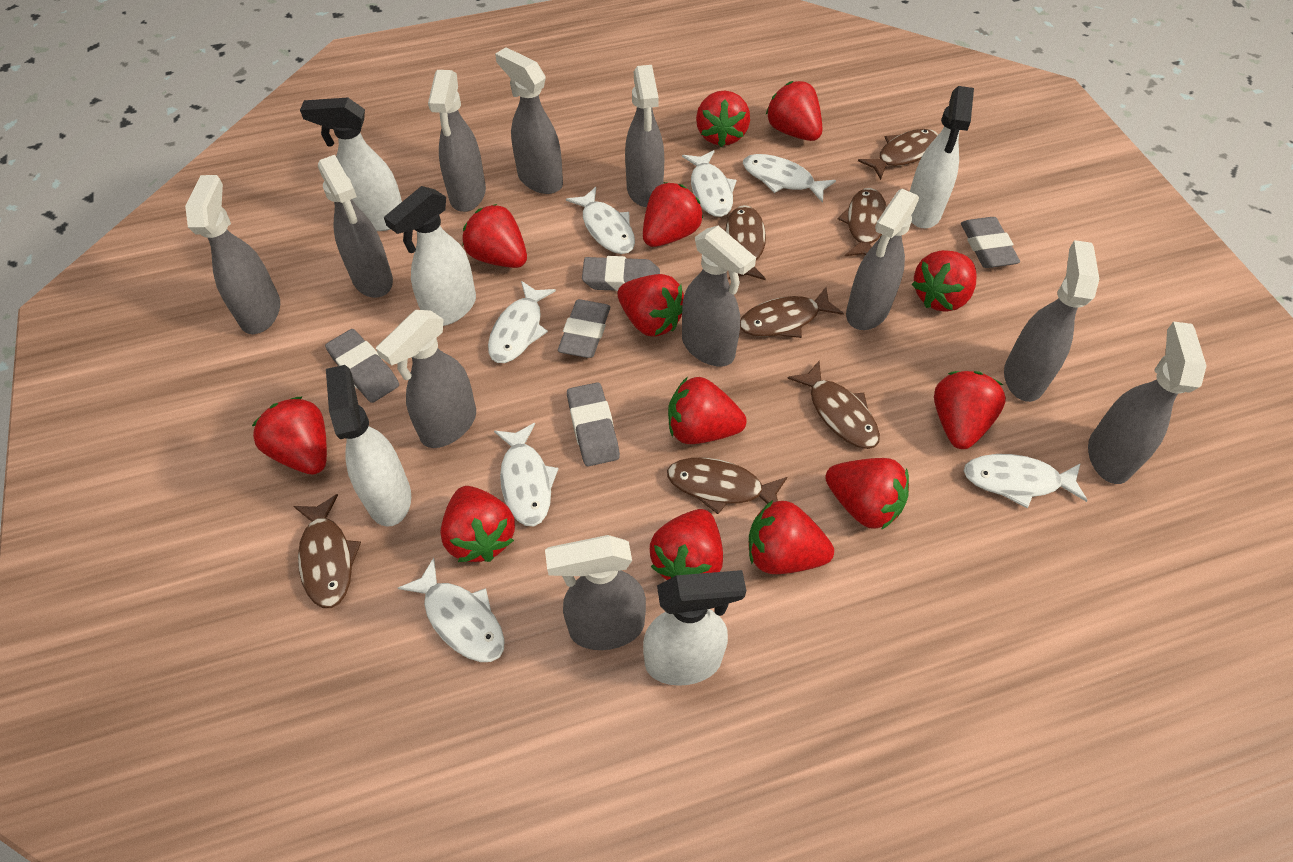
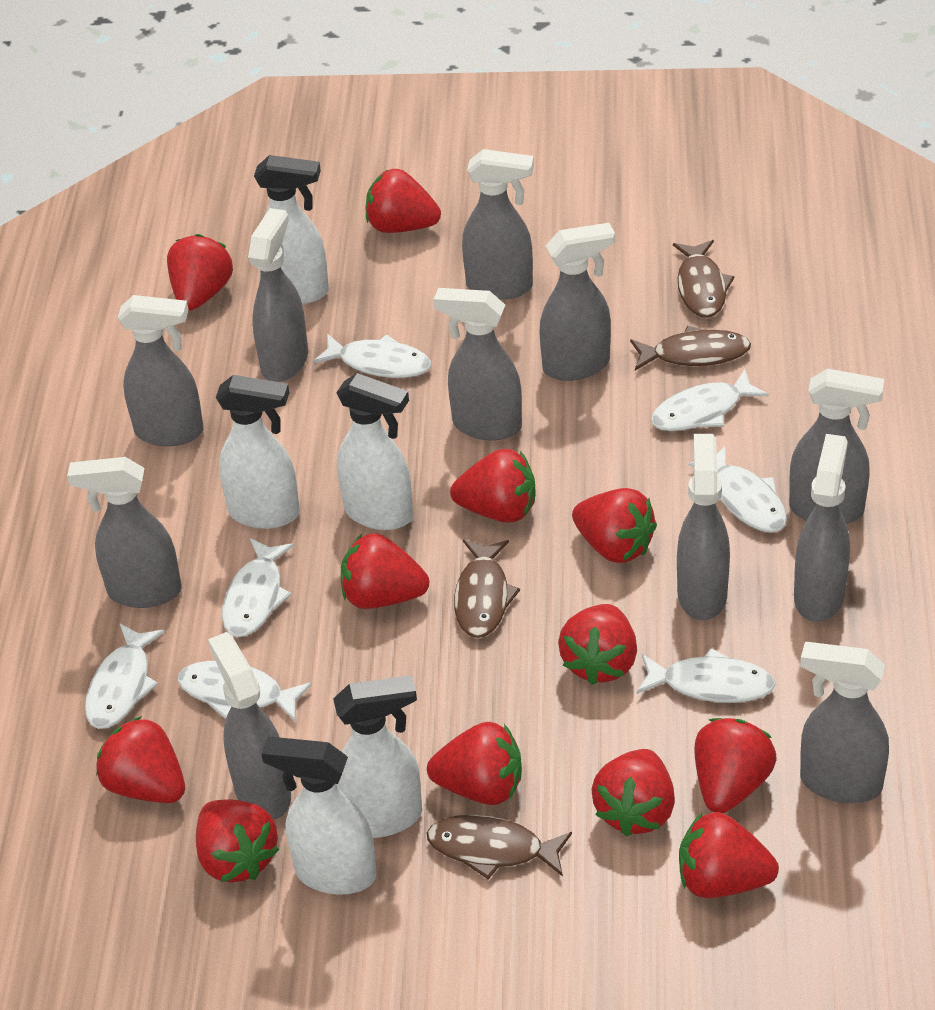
brown fish: 7 -> 4
grey eraser: 5 -> 0
red strawberry: 13 -> 12

